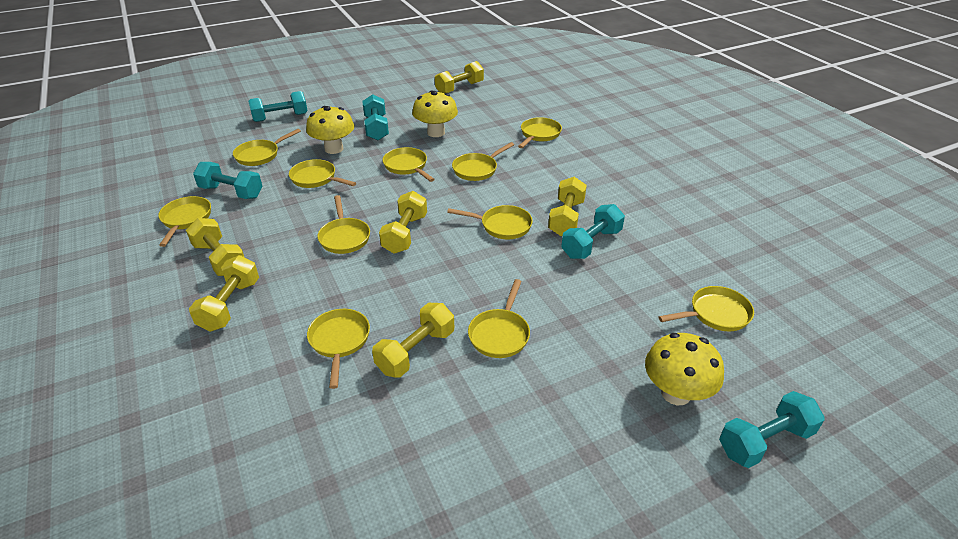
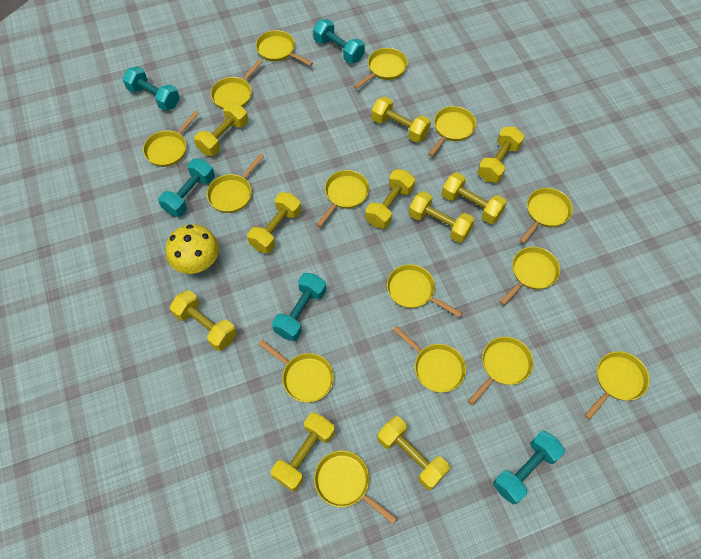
yellow dumbbell: 6 -> 10
yellow mushroom: 3 -> 1
yellow pan: 11 -> 15

